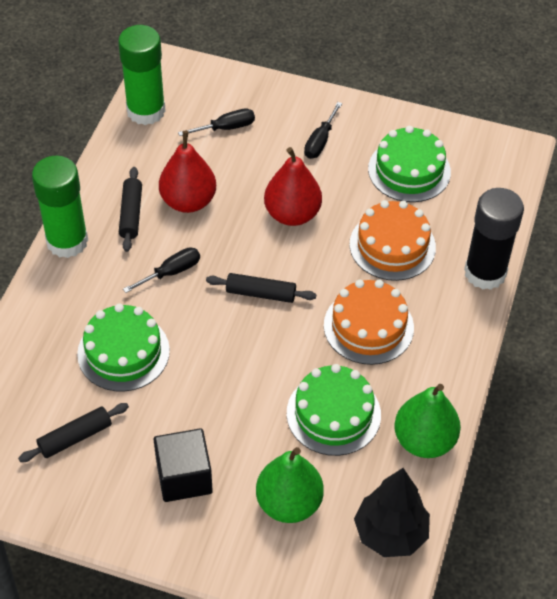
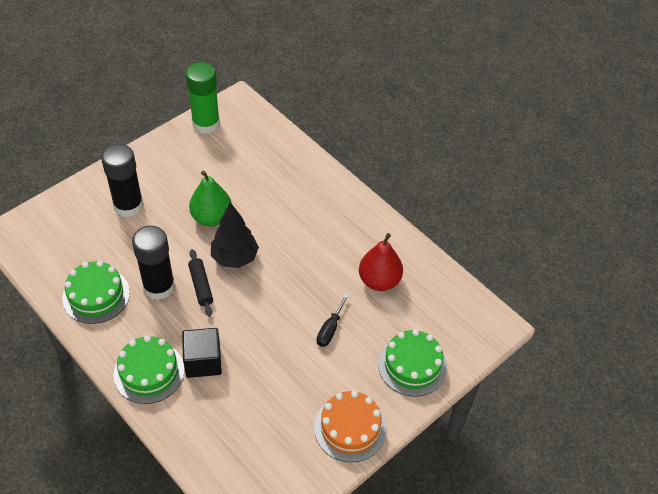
black glue stick: 1 -> 2
black rolling pin: 3 -> 1
black screwdriver: 3 -> 1
green glue stick: 2 -> 1
green pear: 2 -> 1
orange cake: 2 -> 1
red pear: 2 -> 1

